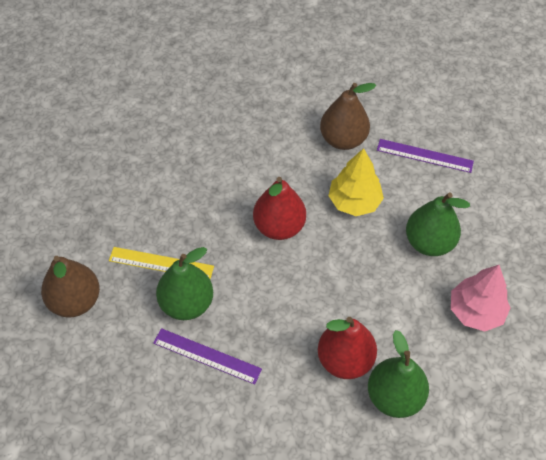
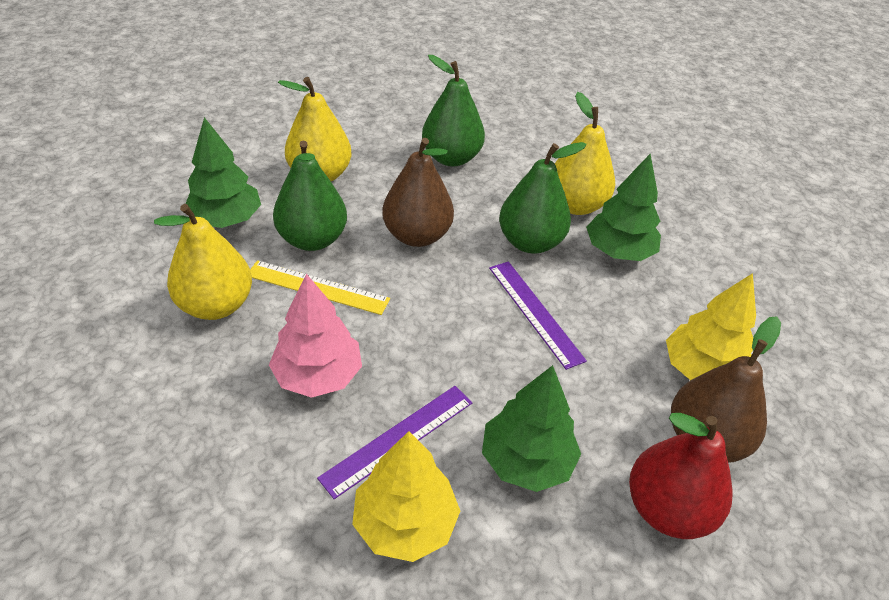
green tree: 0 -> 3
red pear: 2 -> 1
yellow pear: 0 -> 3
yellow tree: 1 -> 2

